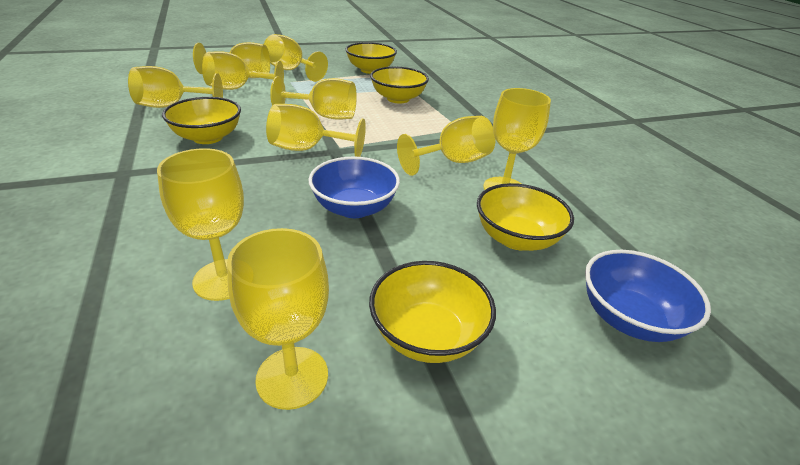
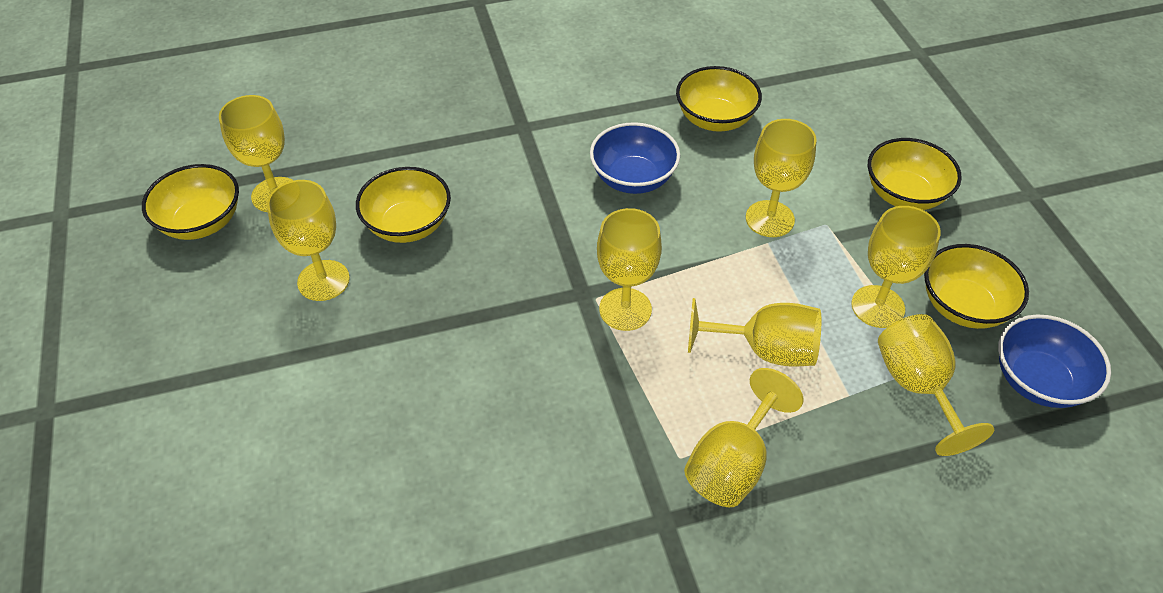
yellow goblet: 10 -> 8

